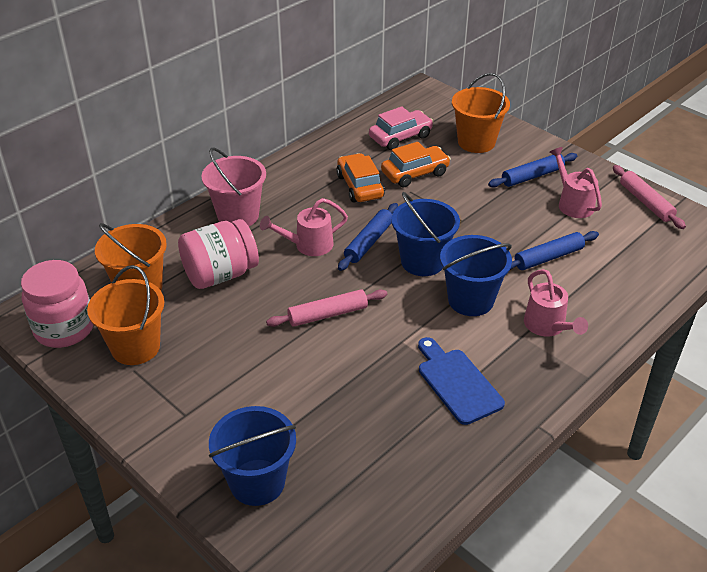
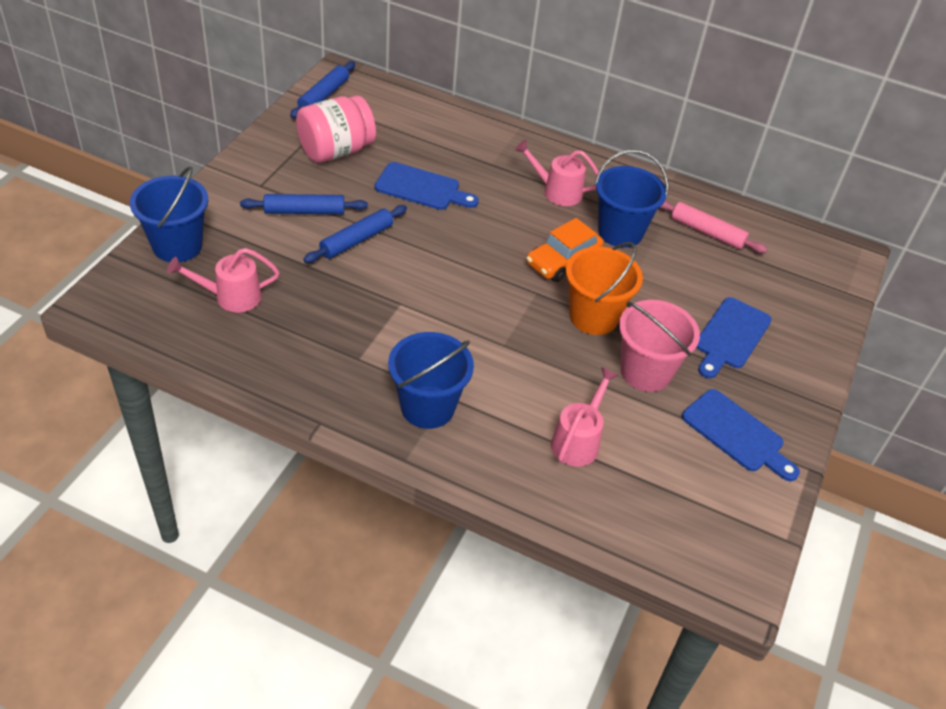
blue cutting board: 1 -> 3
orange bucket: 3 -> 1
orange car: 2 -> 1
pink car: 1 -> 0
pink jar: 2 -> 1
pink rolling pin: 2 -> 1

